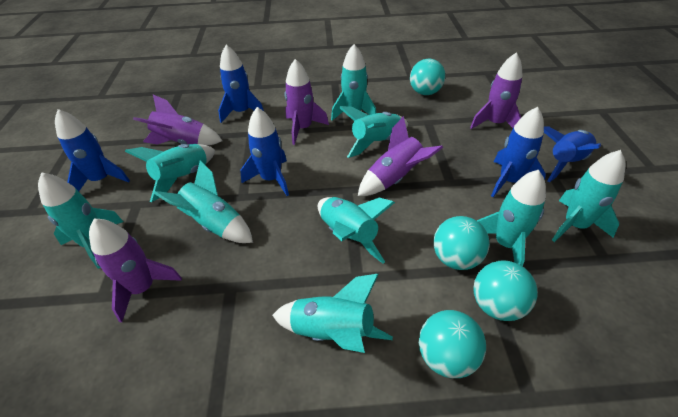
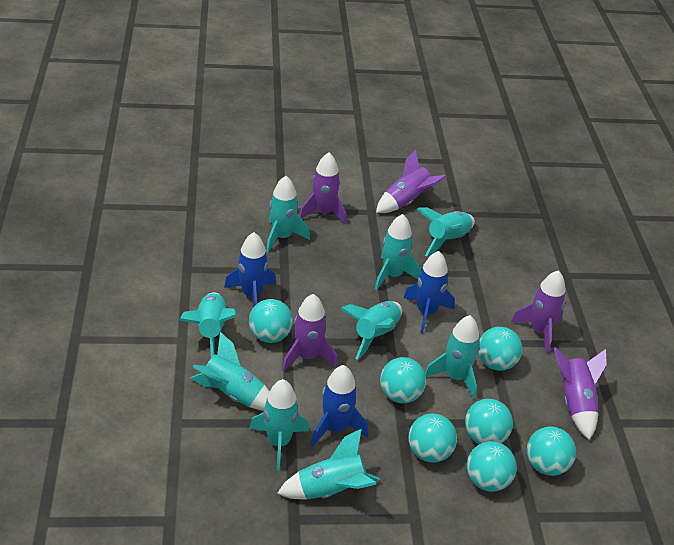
blue rocket: 5 -> 3
turquoise ball: 4 -> 7

